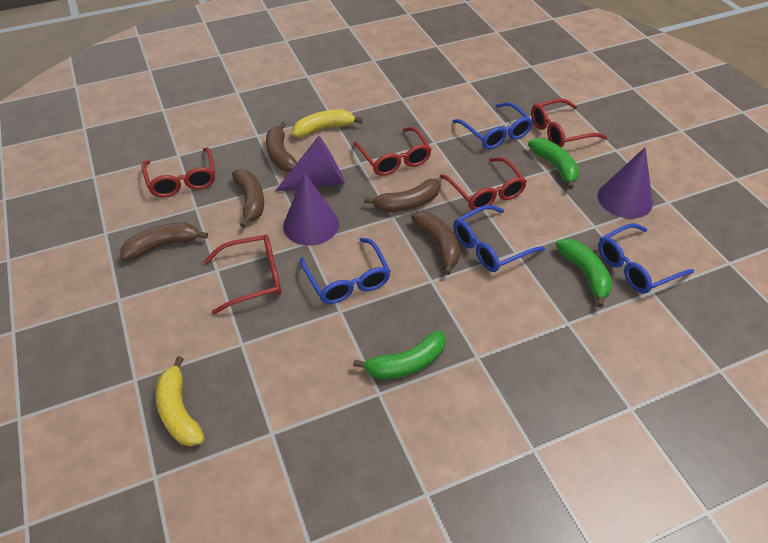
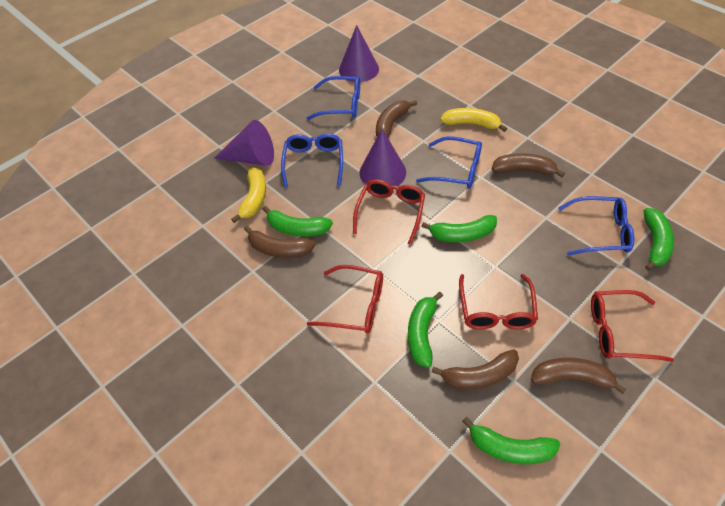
green banana: 3 -> 5
red glasses: 5 -> 4

